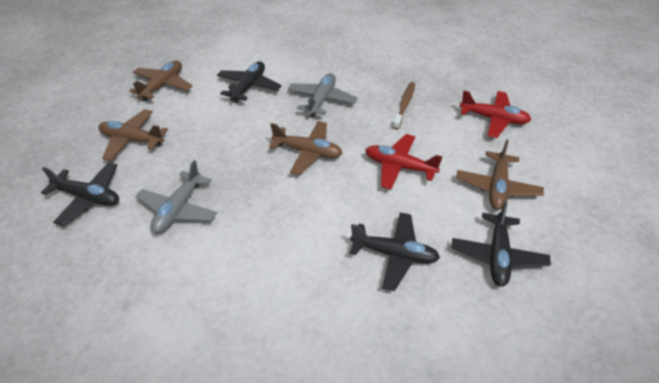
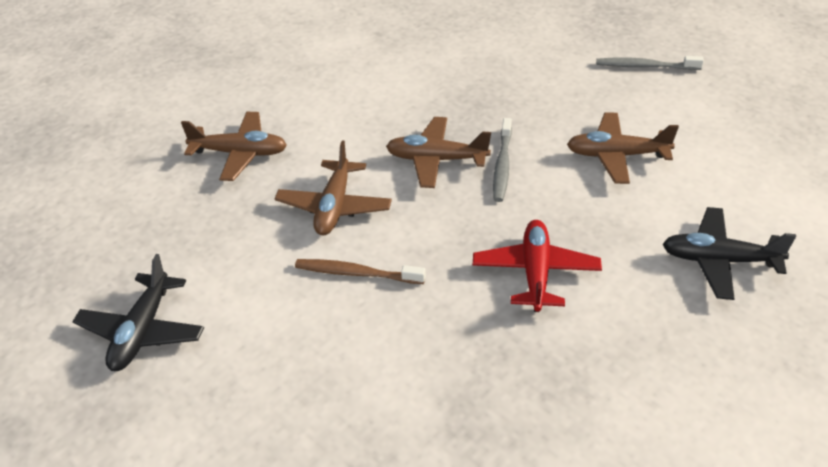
black plane: 4 -> 2
grey plane: 2 -> 0
grey toothbrush: 0 -> 2
red plane: 2 -> 1

